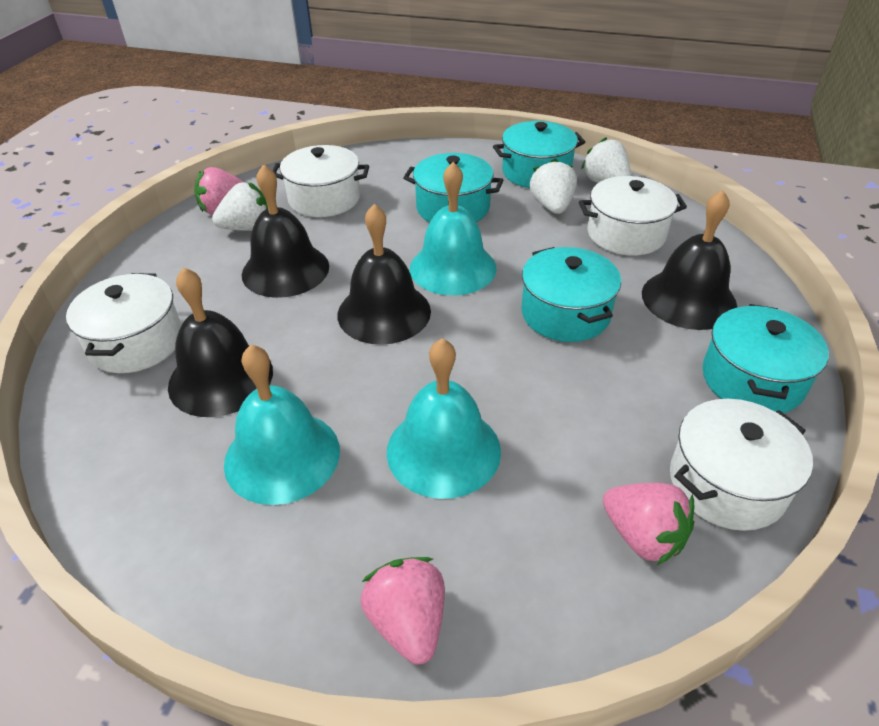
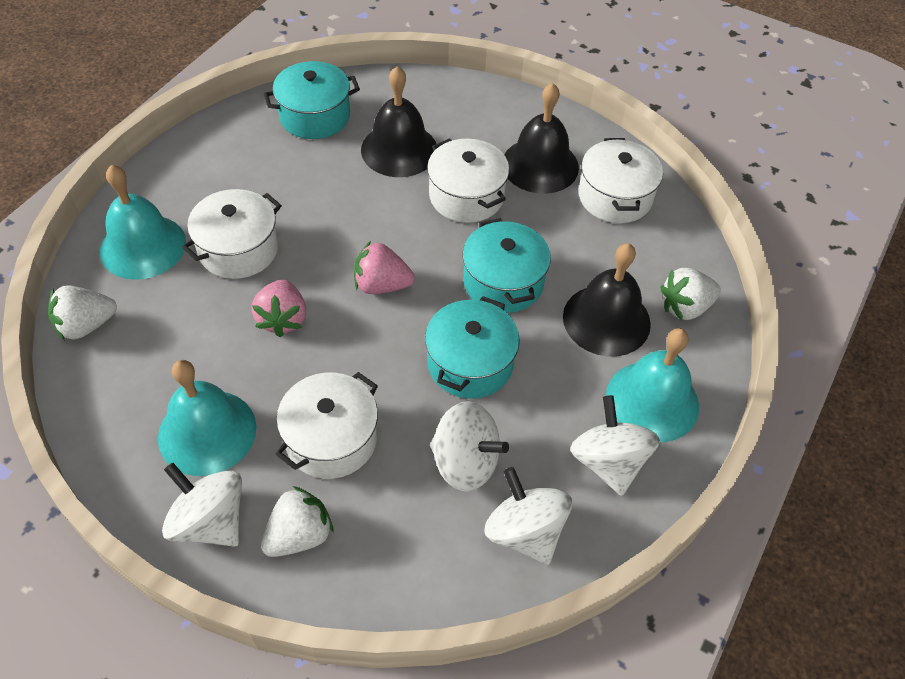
black bell: 4 -> 3
pink strawberry: 3 -> 2
turquoise pot: 4 -> 3
white spinning top: 0 -> 4

